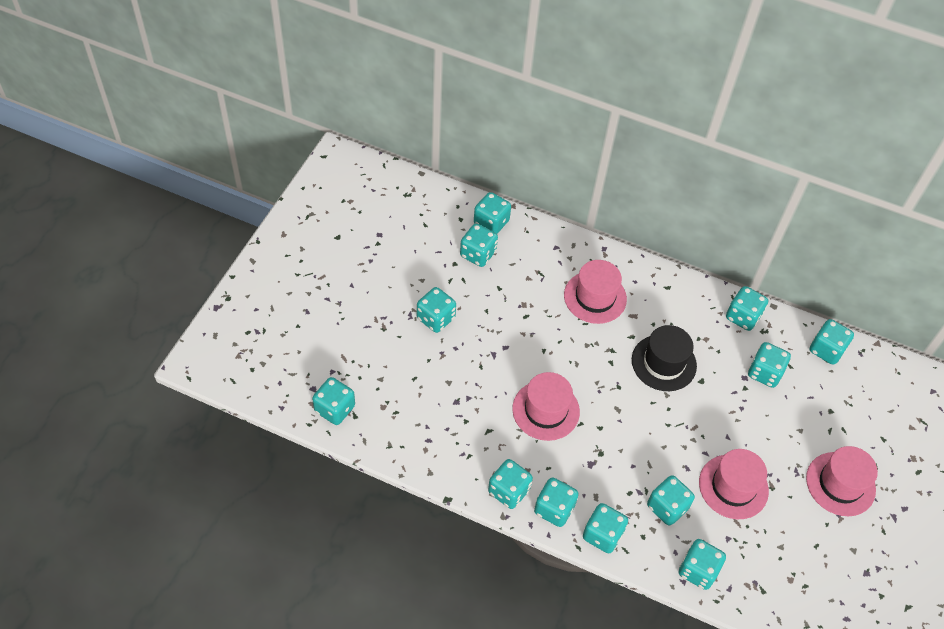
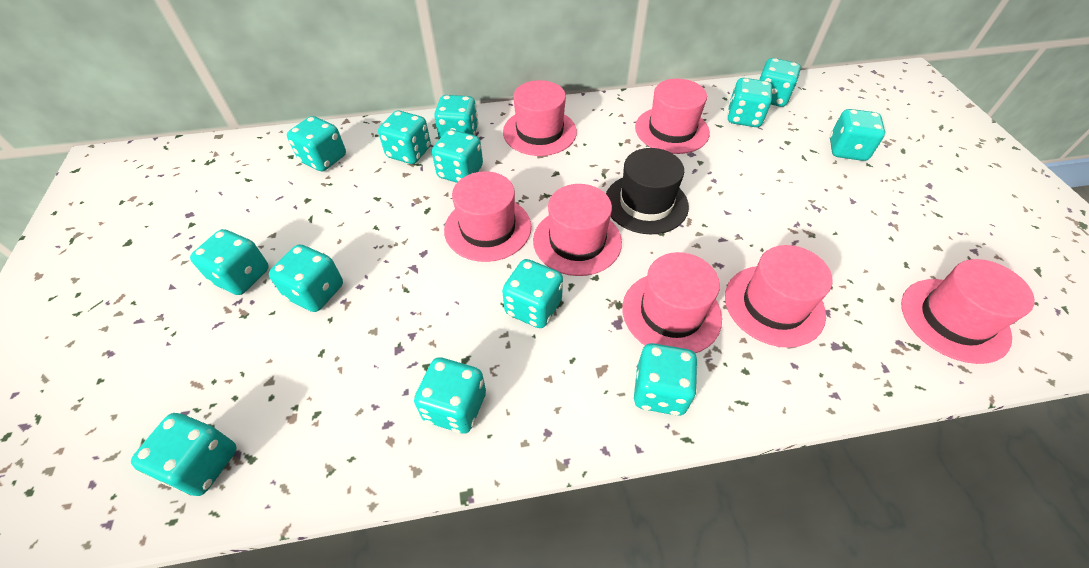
pink hat: 4 -> 7
turquoise dice: 12 -> 13

